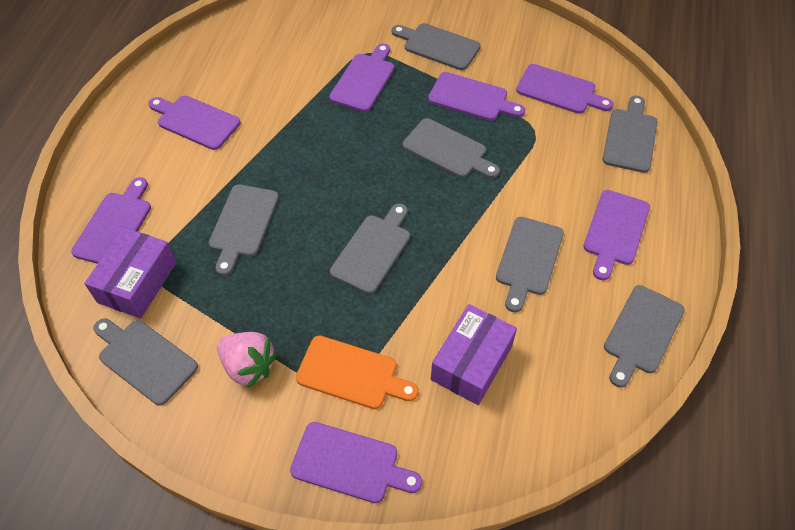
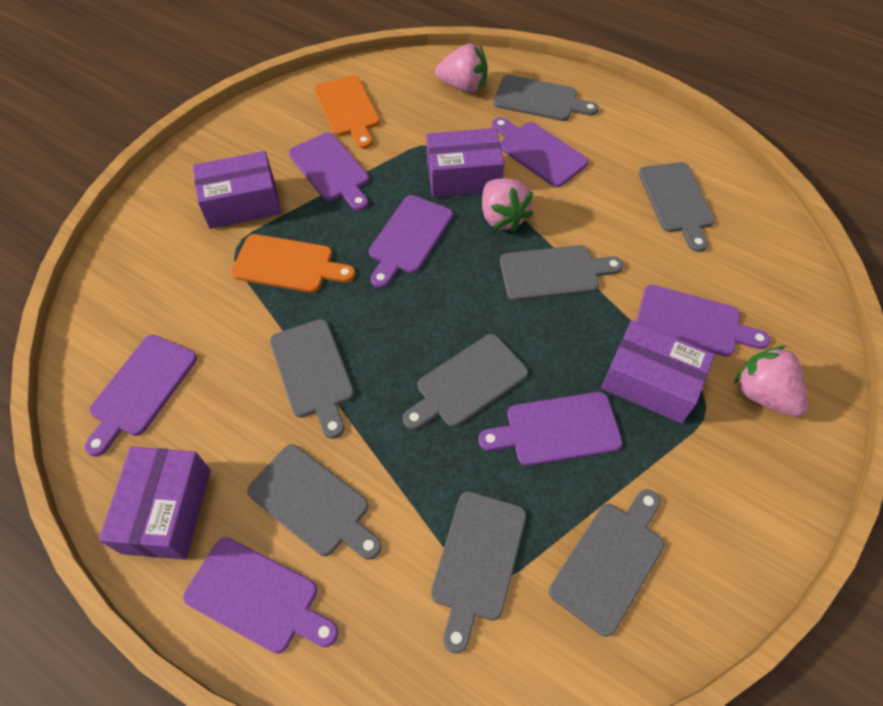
orange cutting board: 1 -> 2
pink strawberry: 1 -> 3
purple box: 2 -> 4

